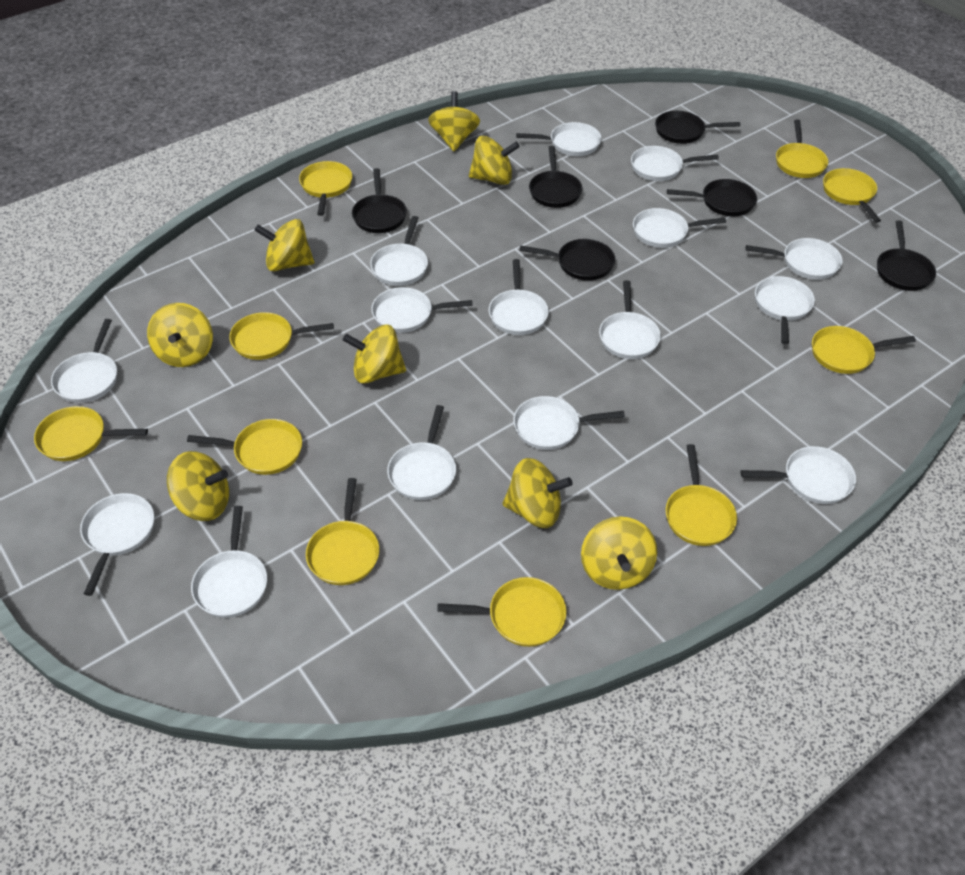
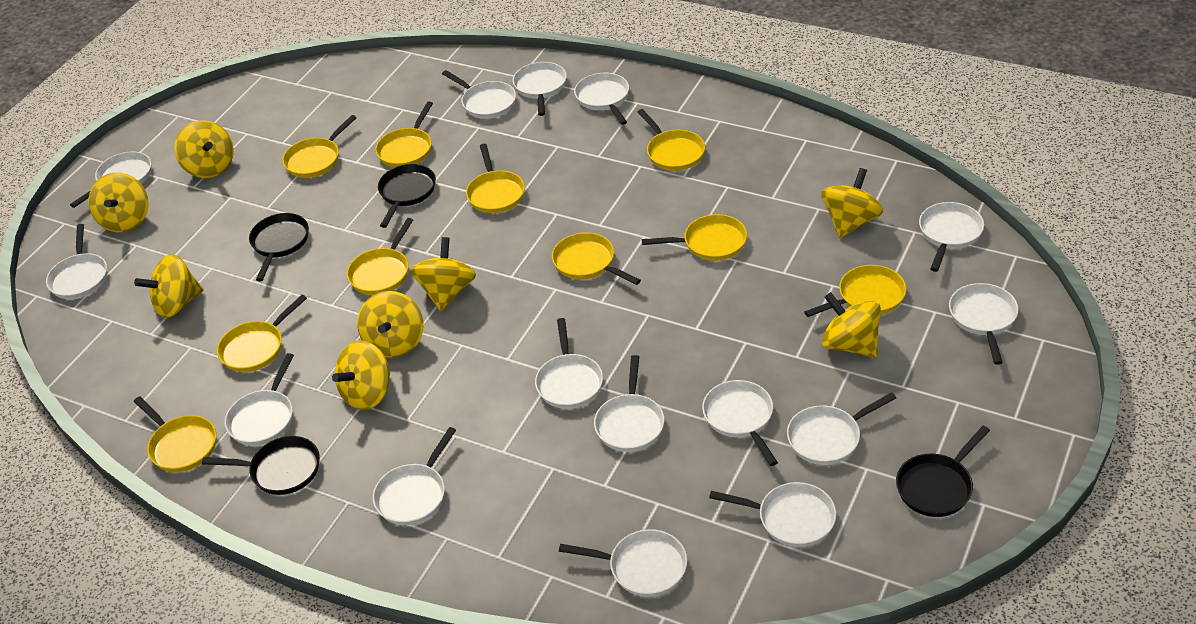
black pan: 6 -> 4

